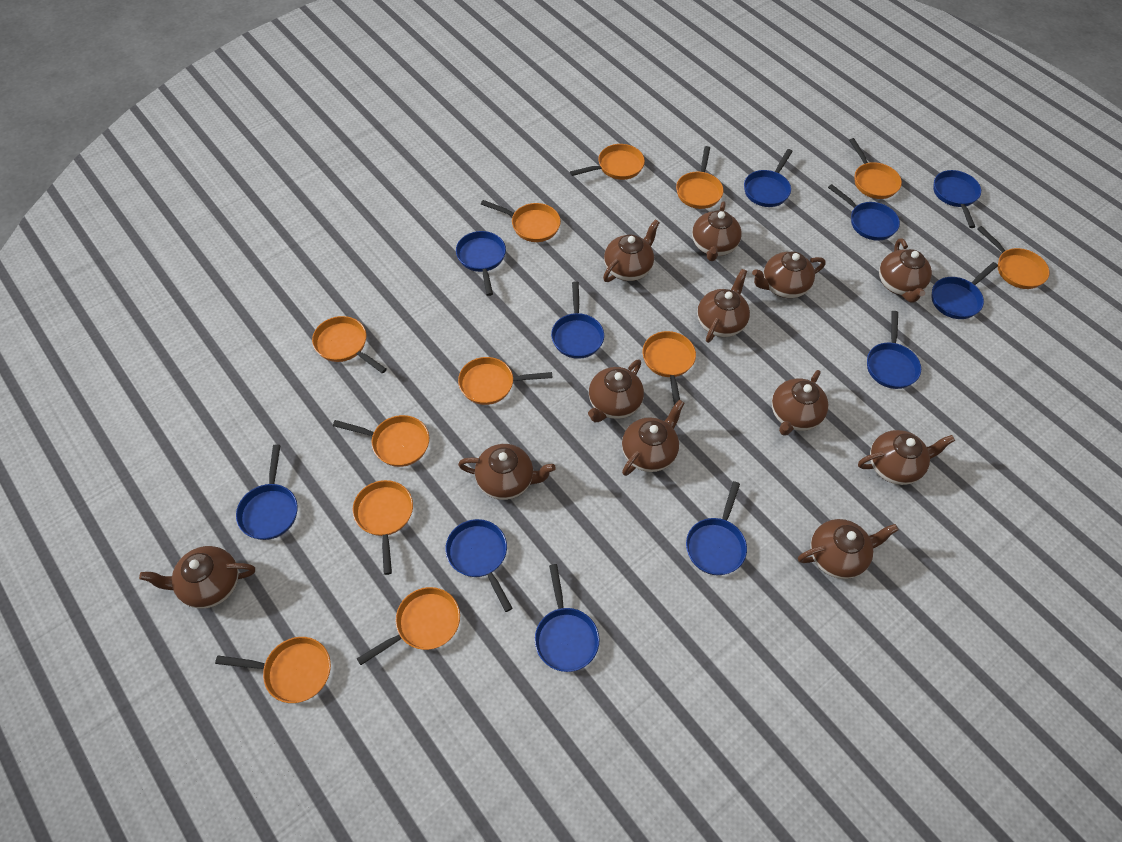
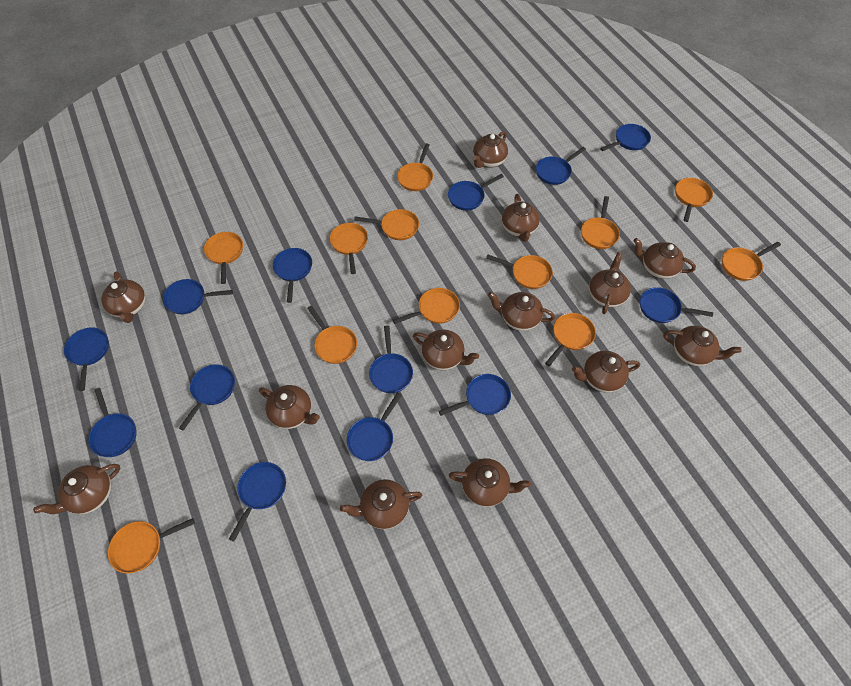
blue pan: 11 -> 13
brown teapot: 12 -> 13

